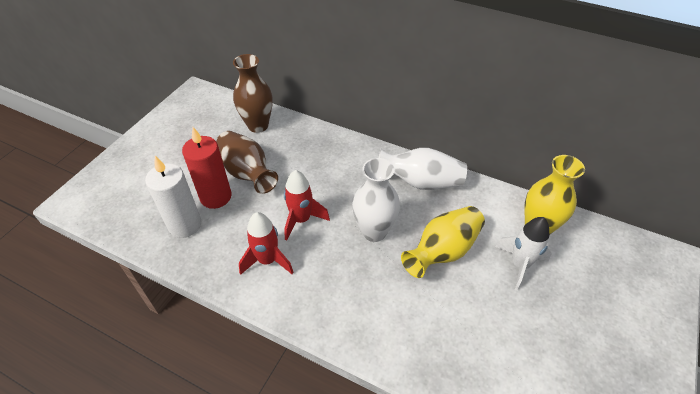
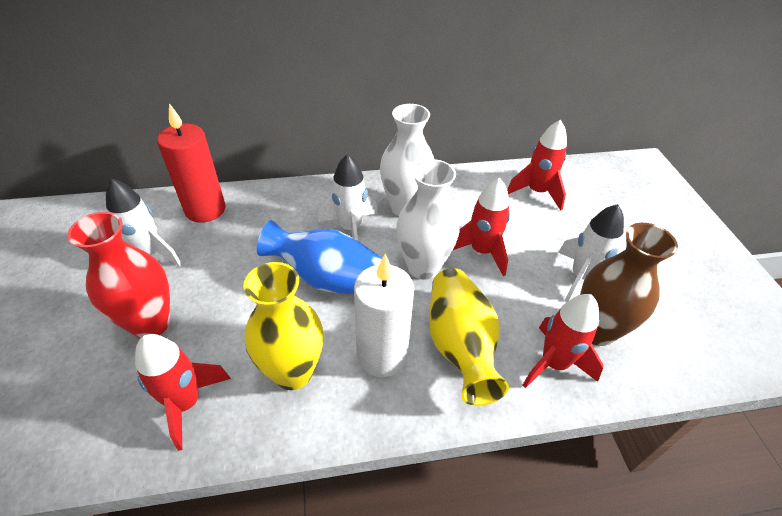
blue vase: 0 -> 1
brown vase: 2 -> 1
red rocket: 2 -> 4
red vase: 0 -> 1
white rocket: 1 -> 3

